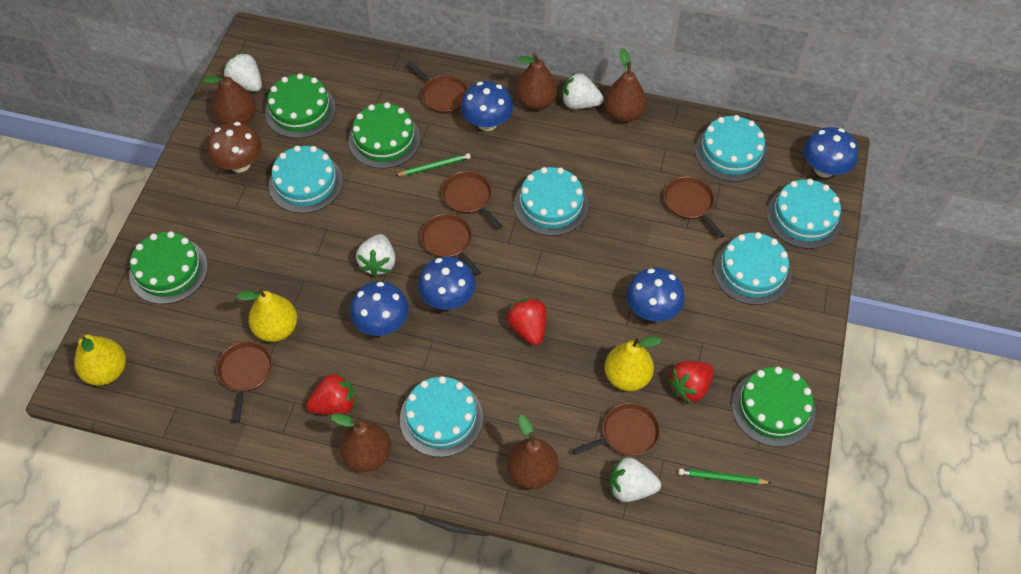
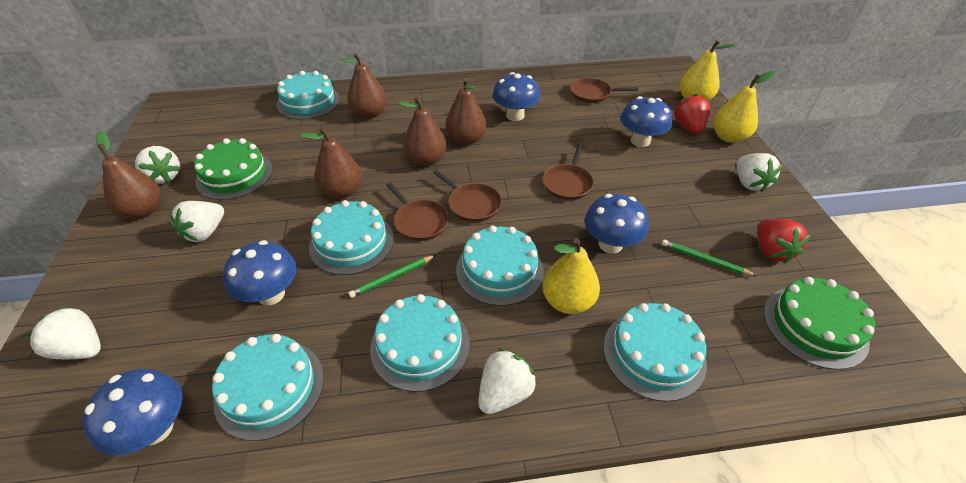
brown mushroom: 1 -> 0
brown pan: 6 -> 4
green cake: 4 -> 2
red strawberry: 3 -> 2
white strawberry: 4 -> 5

